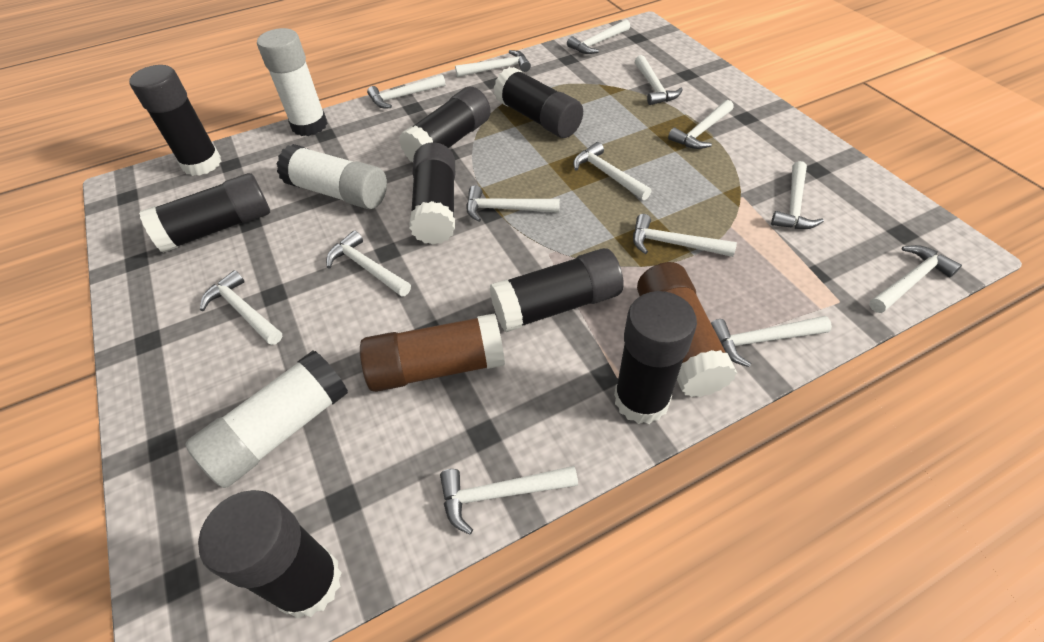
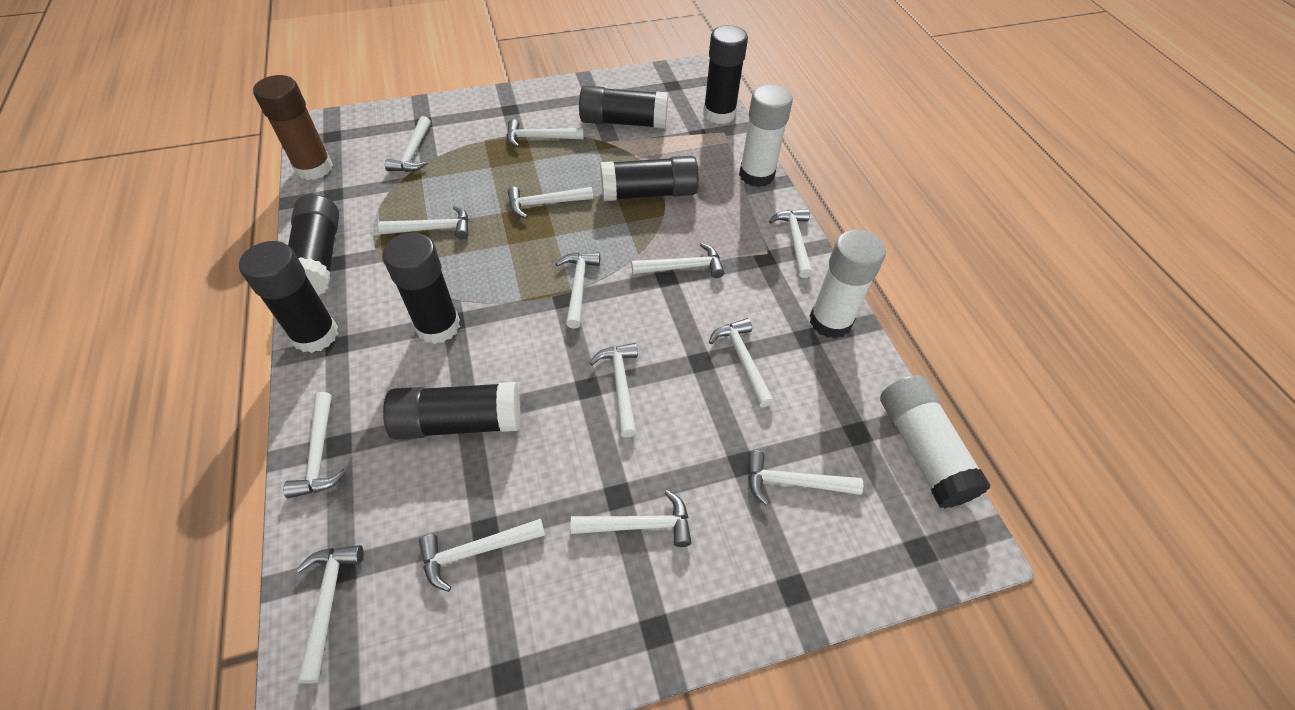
black glue stick: 8 -> 7
brown glue stick: 2 -> 1

